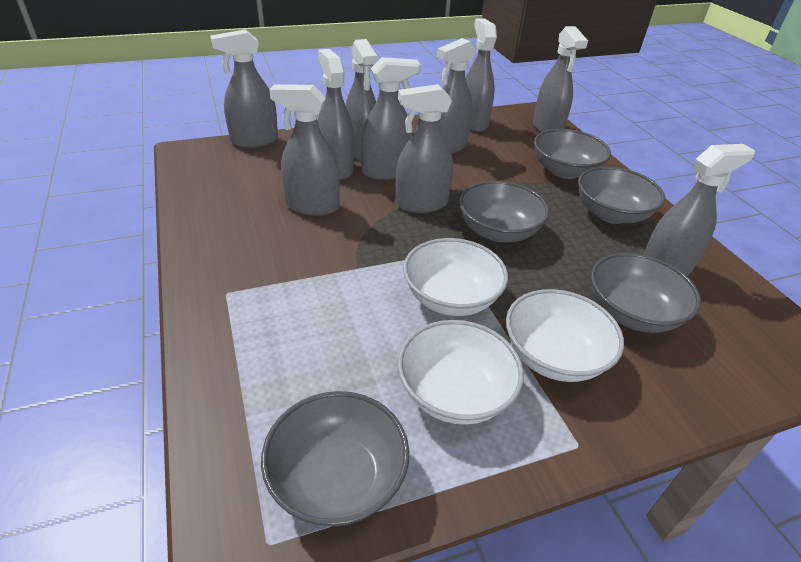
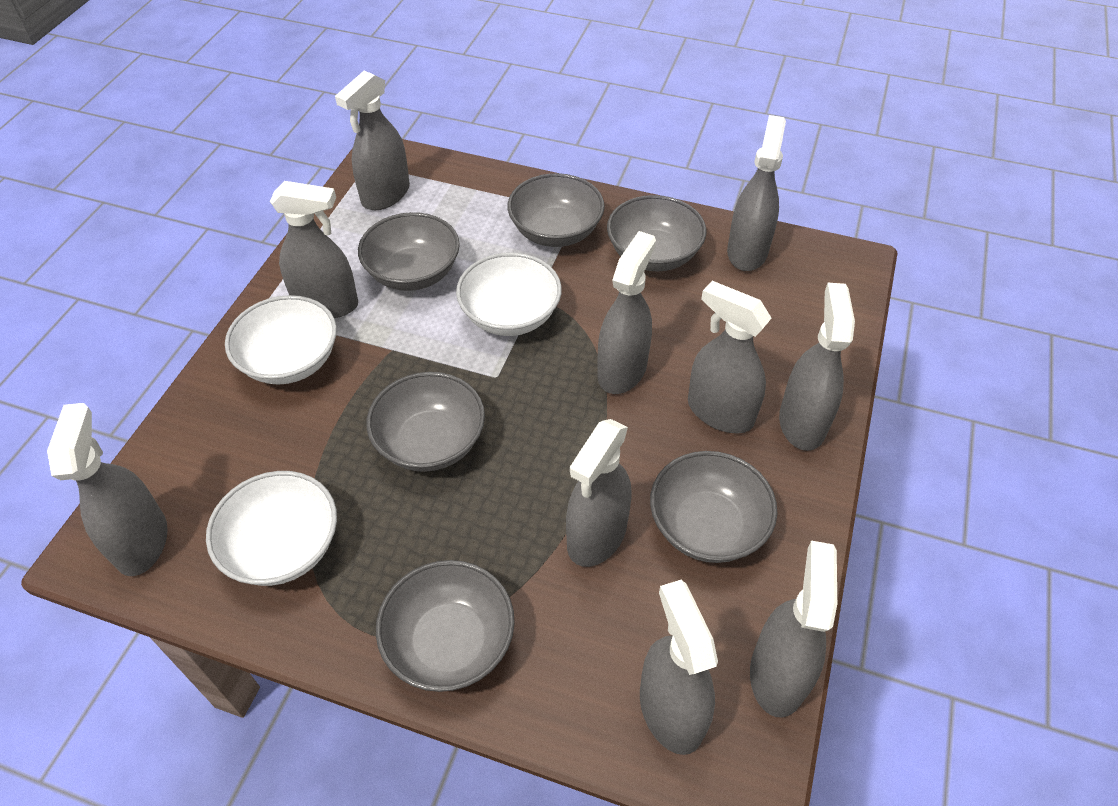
grey bowl: 5 -> 6

